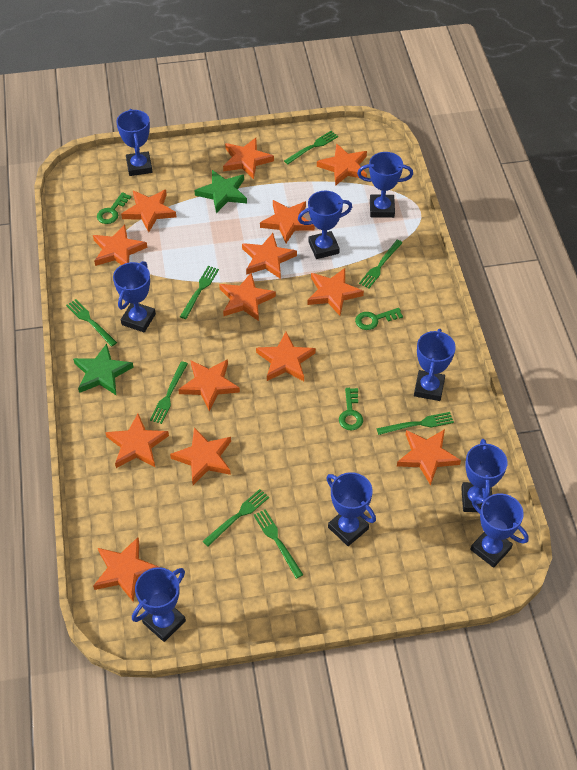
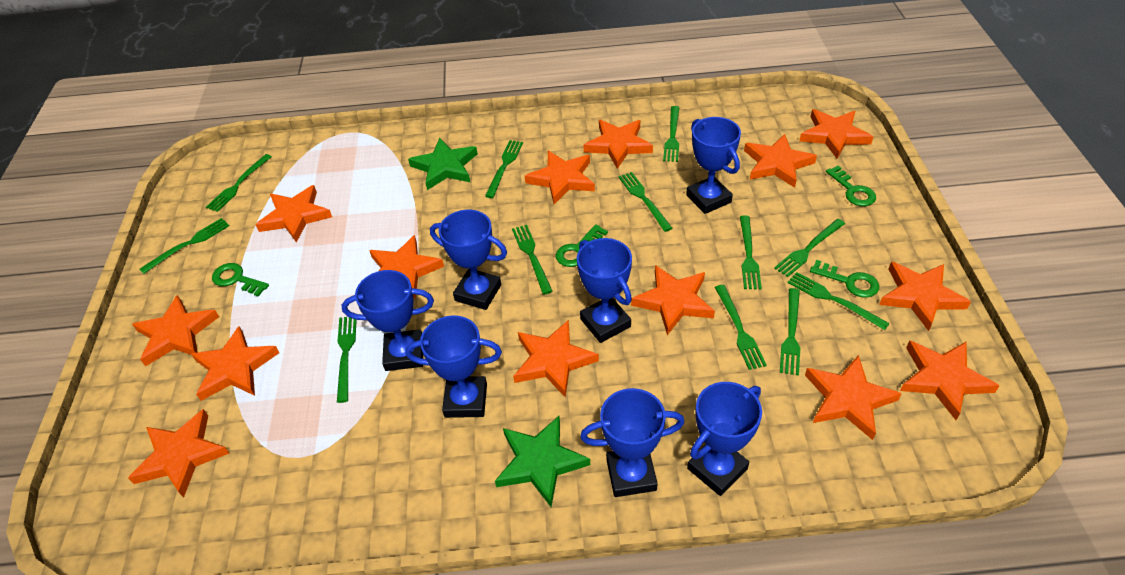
blue trophy: 9 -> 7
green fork: 8 -> 12
green key: 3 -> 4

